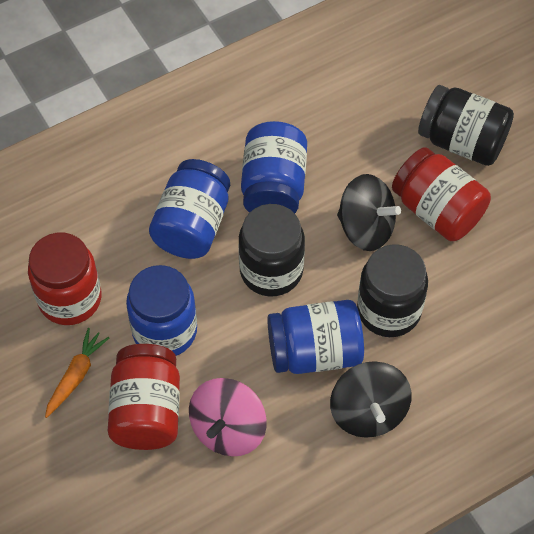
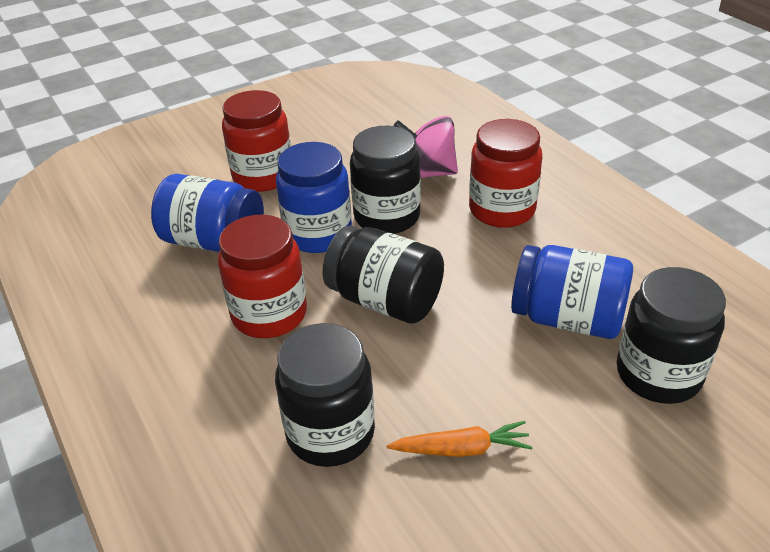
black jar: 3 -> 4
black spinning top: 2 -> 0
blue jar: 4 -> 3

